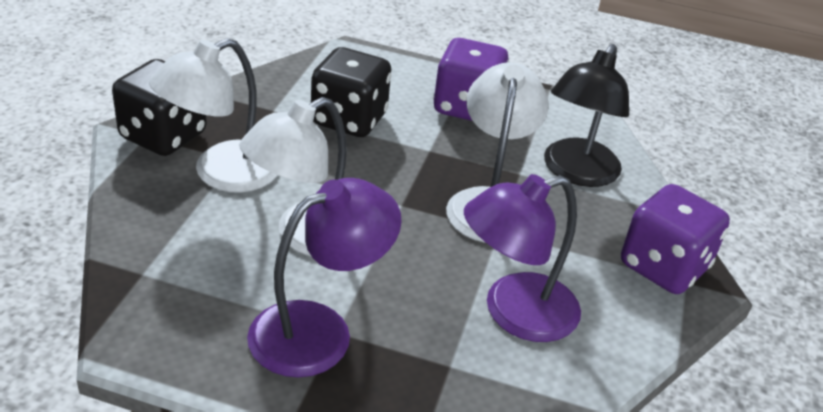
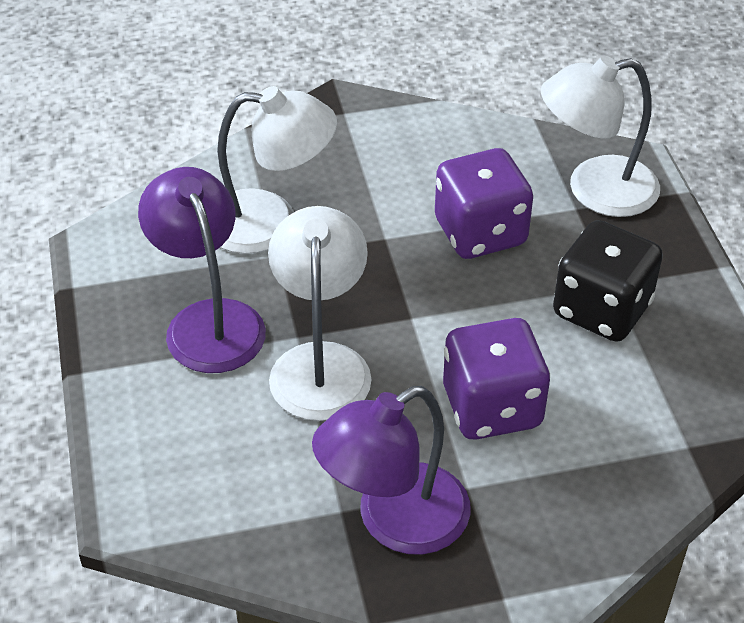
black dice: 2 -> 1
black lamp: 1 -> 0

